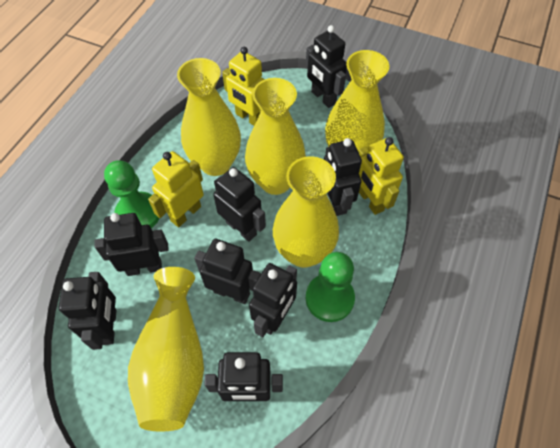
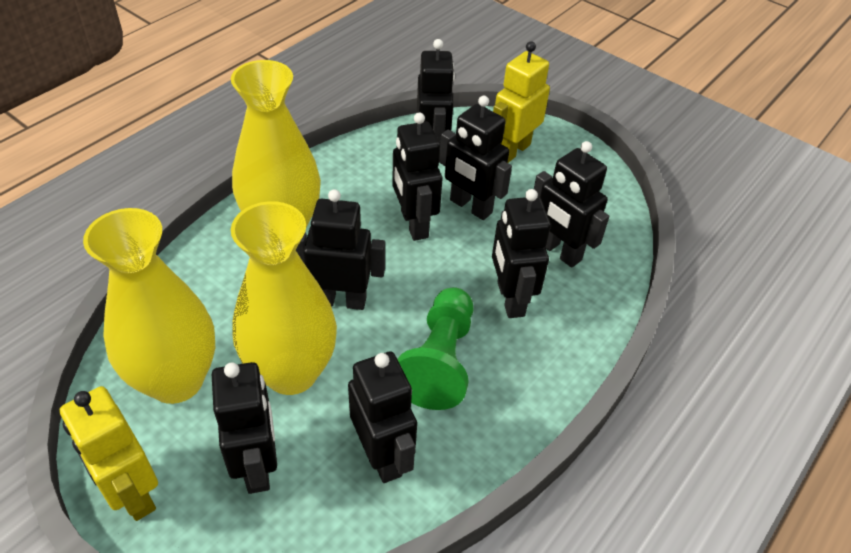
green pawn: 2 -> 1
yellow robot: 3 -> 2
yellow vase: 5 -> 3

